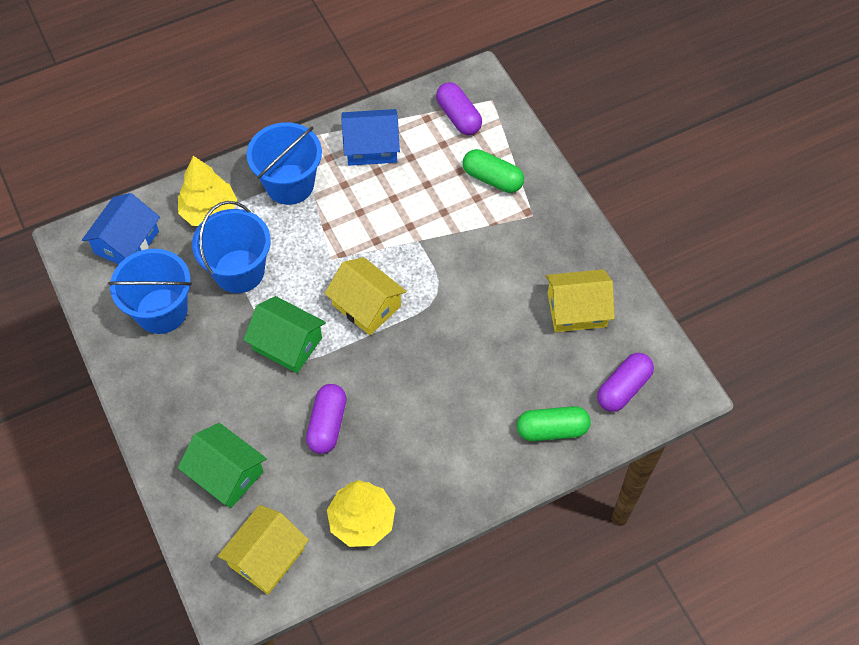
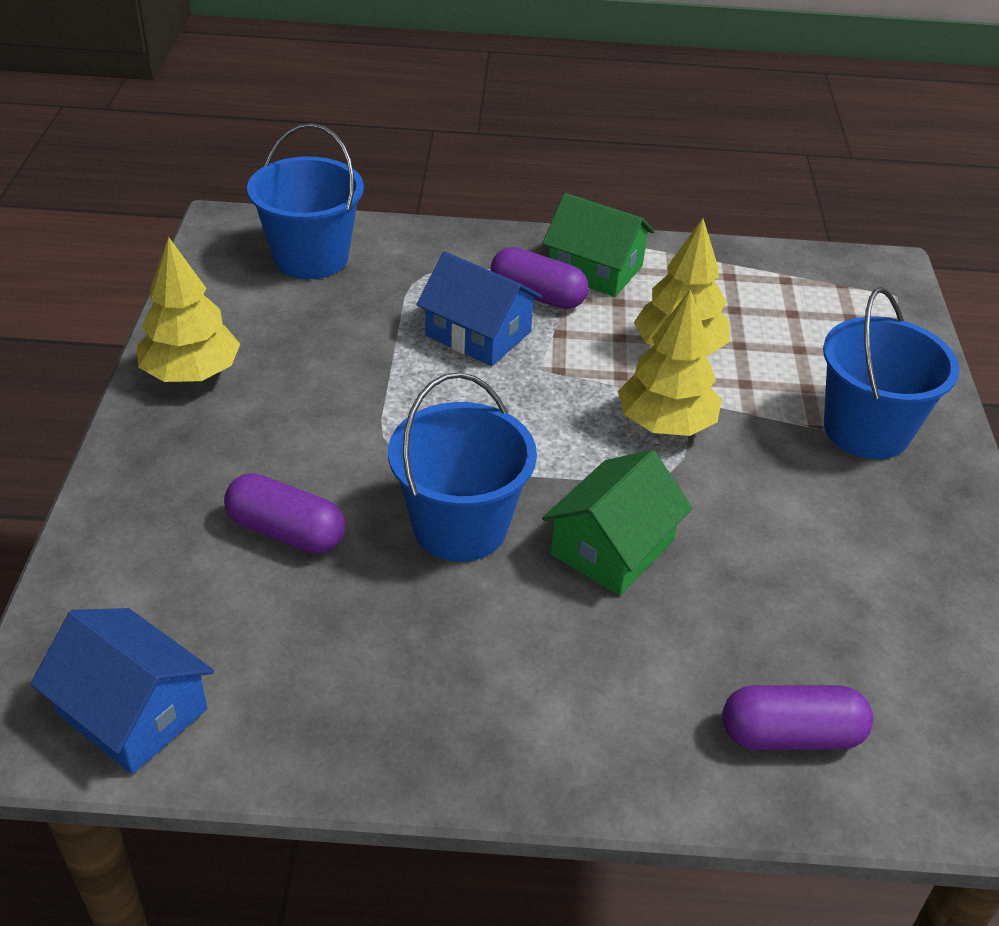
green capsule: 2 -> 0
yellow house: 3 -> 0
yellow tree: 2 -> 3

